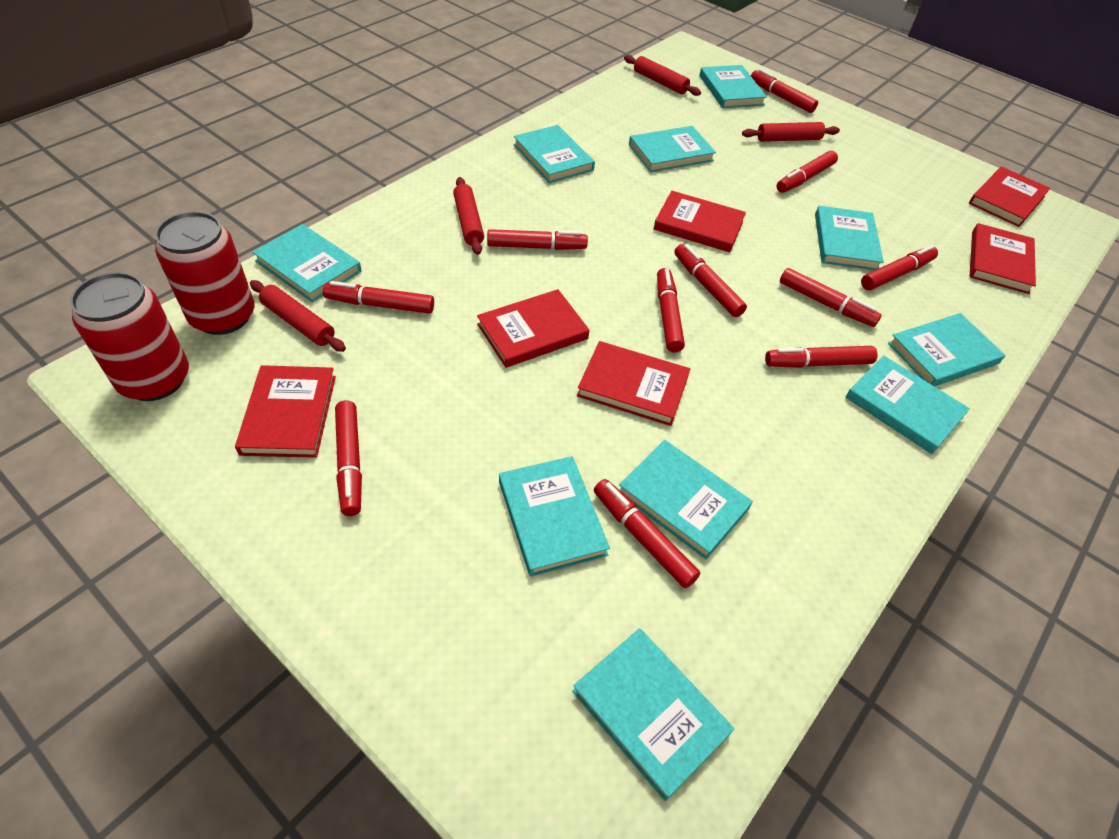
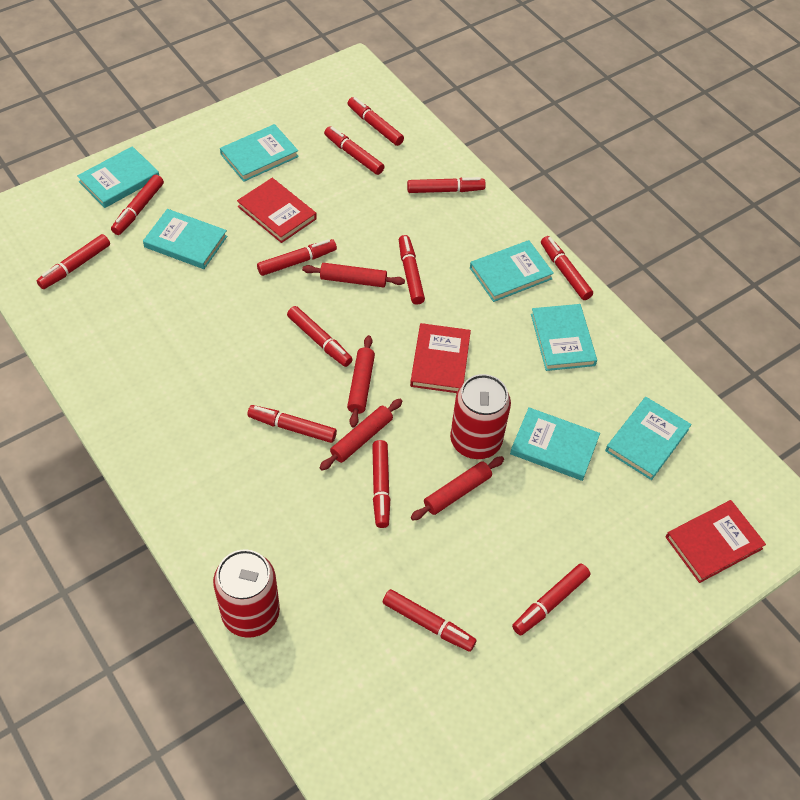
red book: 6 -> 3
red marker: 11 -> 13
turquoise book: 10 -> 7

